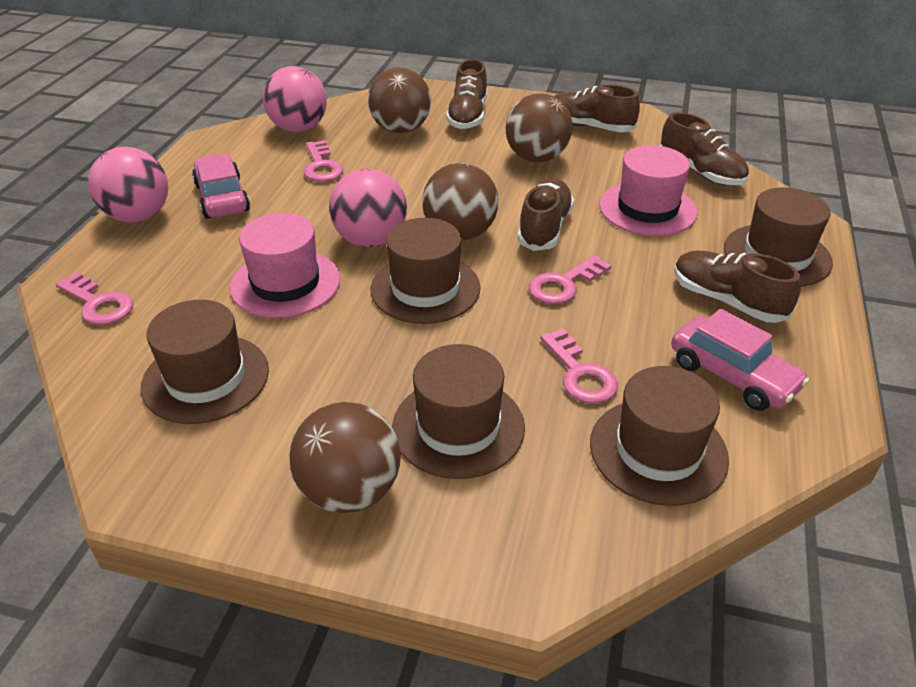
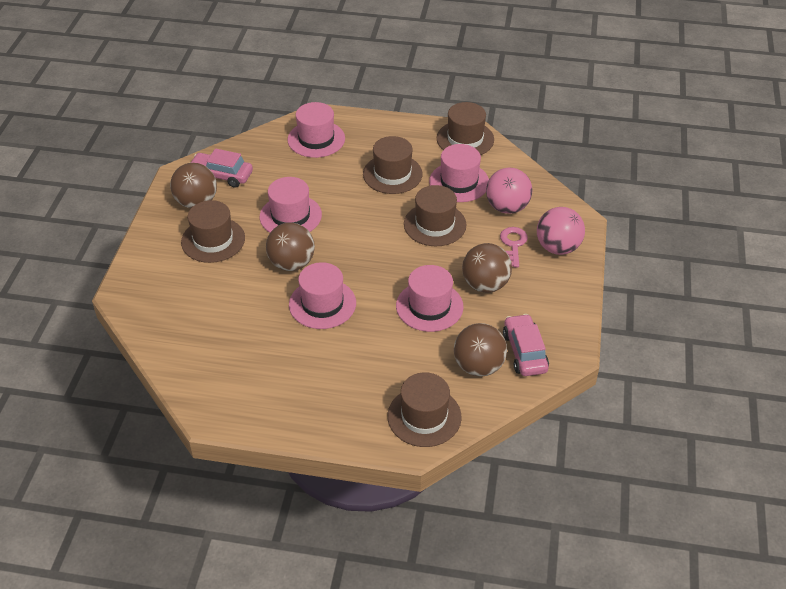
brown shoe: 5 -> 0
pink ball: 3 -> 2
pink hat: 2 -> 5
pink key: 4 -> 1

